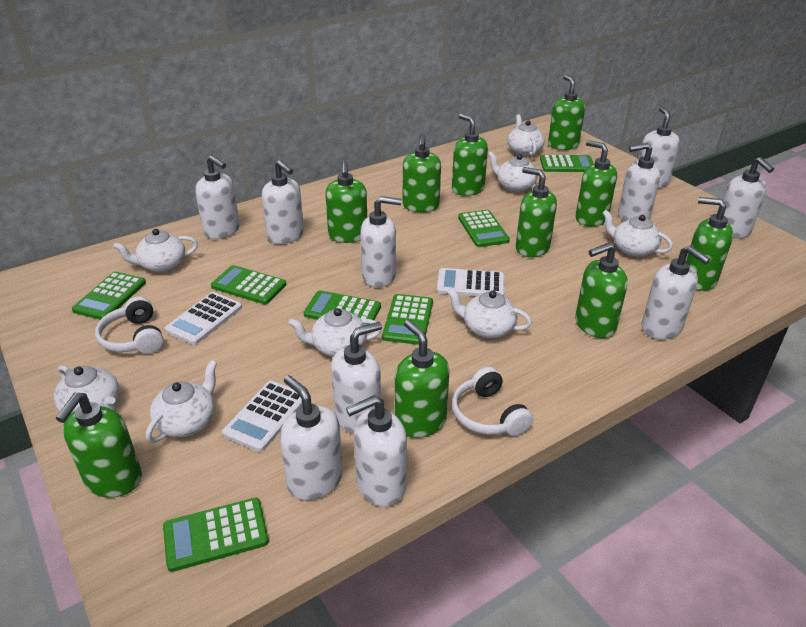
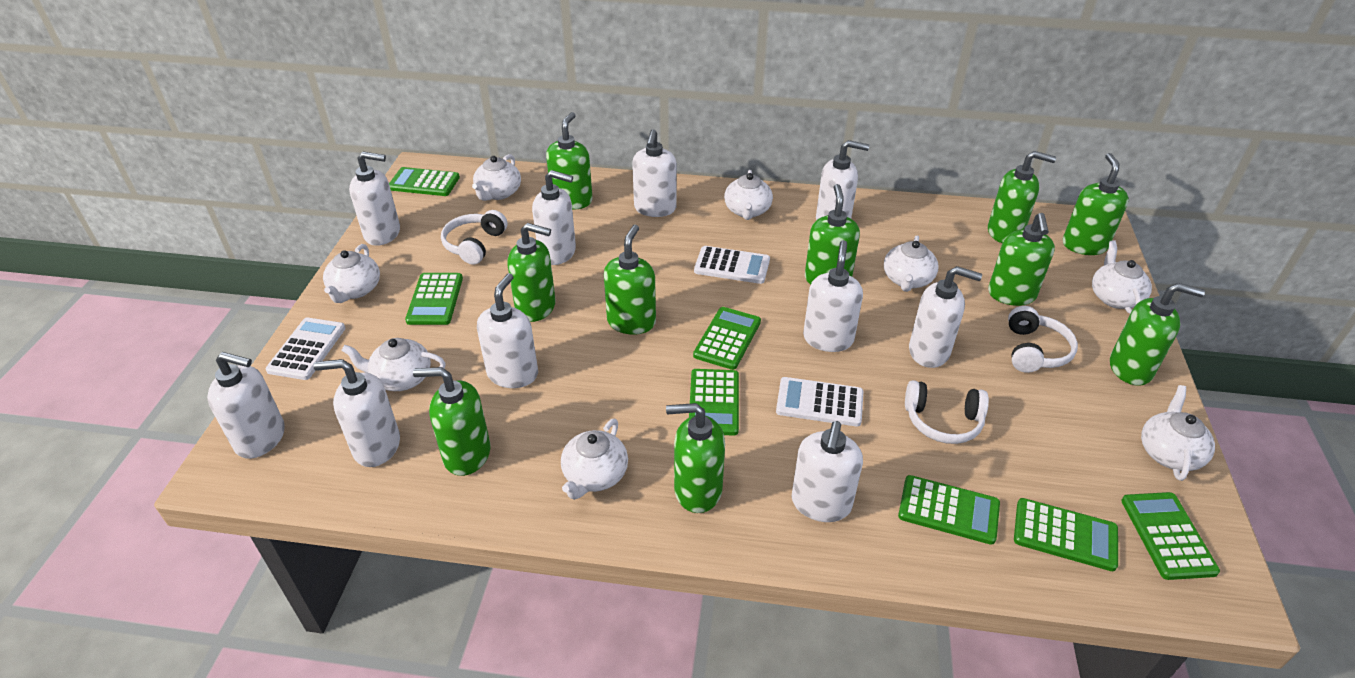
white headphones: 2 -> 3

